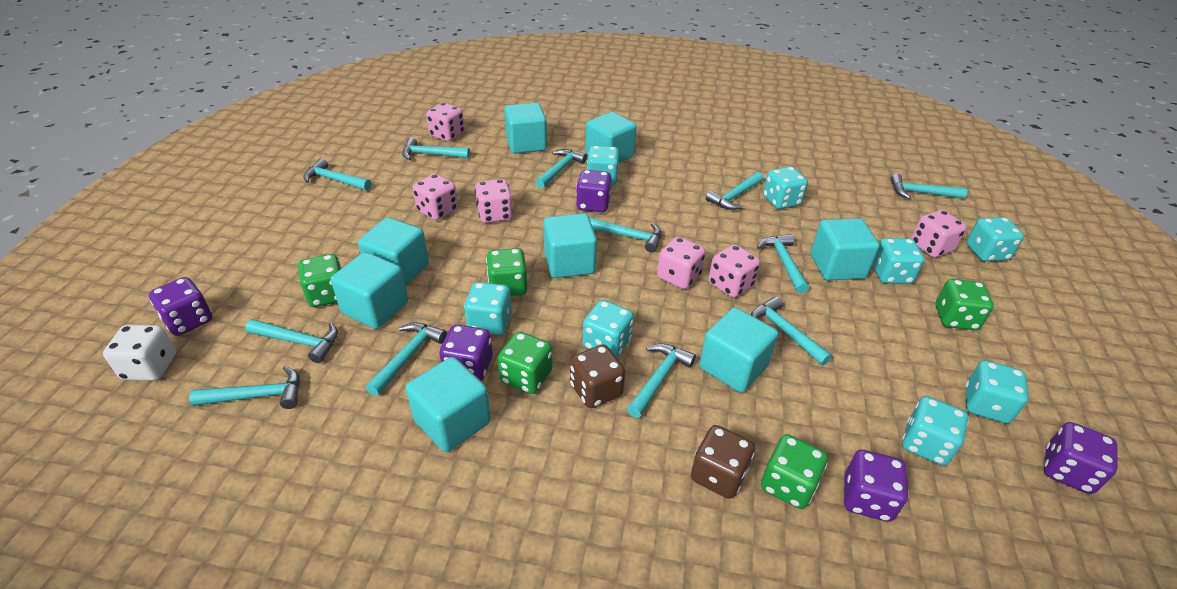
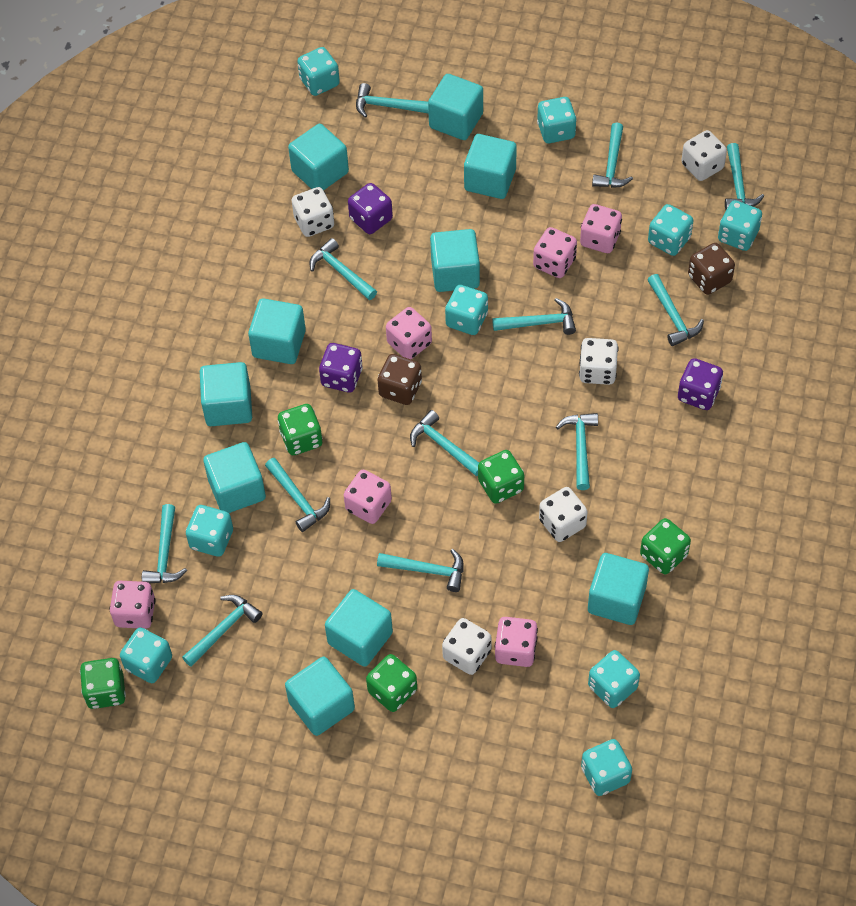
purple dice: 5 -> 3
turquoise cube: 8 -> 10
turquoise dice: 8 -> 9
white dice: 1 -> 5

